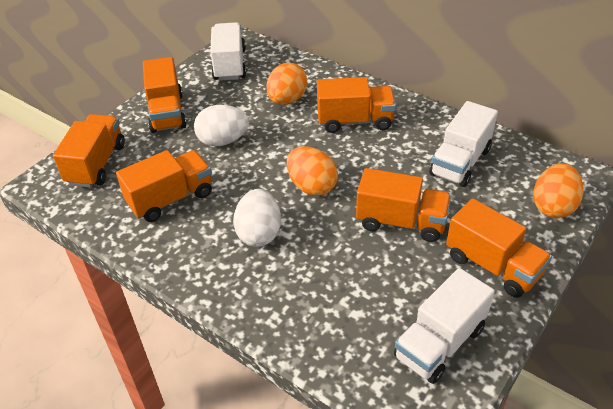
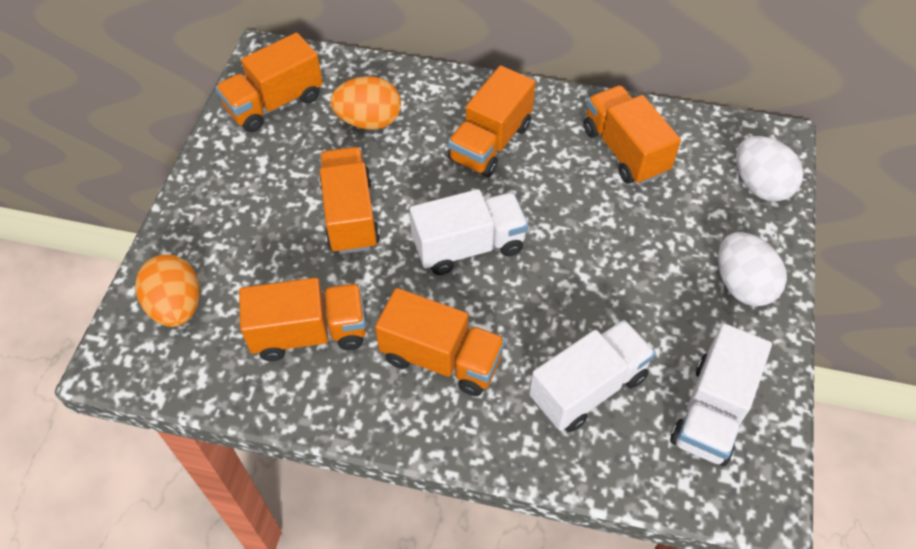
orange egg: 3 -> 2

